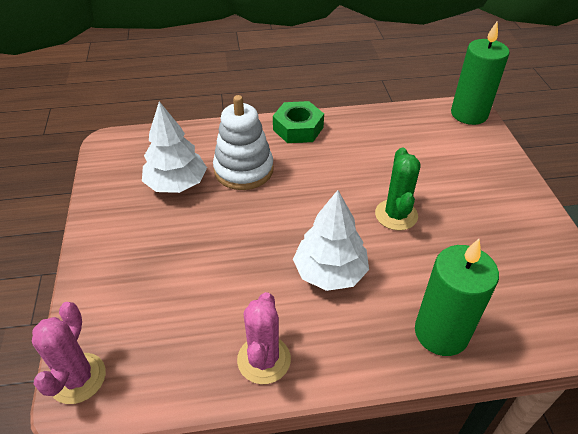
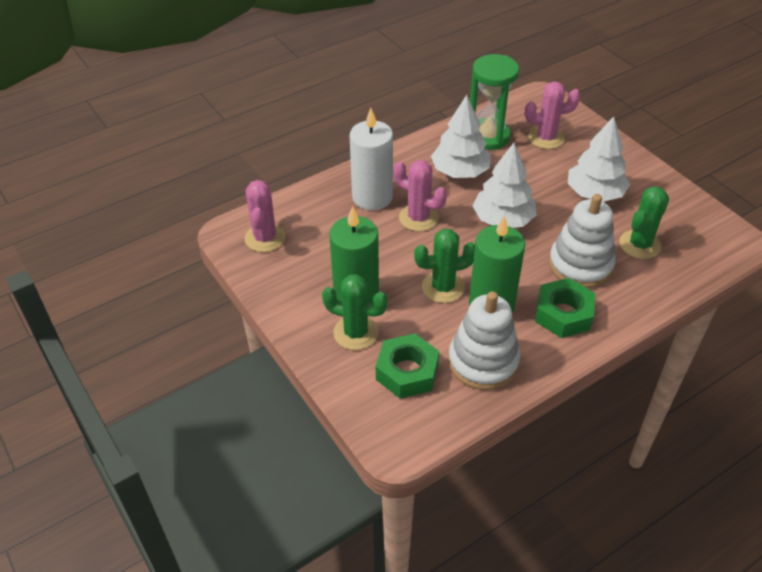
green cactus: 1 -> 3
green hourglass: 0 -> 1
green nut: 1 -> 2
pink cactus: 2 -> 3
white candle: 0 -> 1
white stacking toy: 1 -> 2
white tree: 2 -> 3

